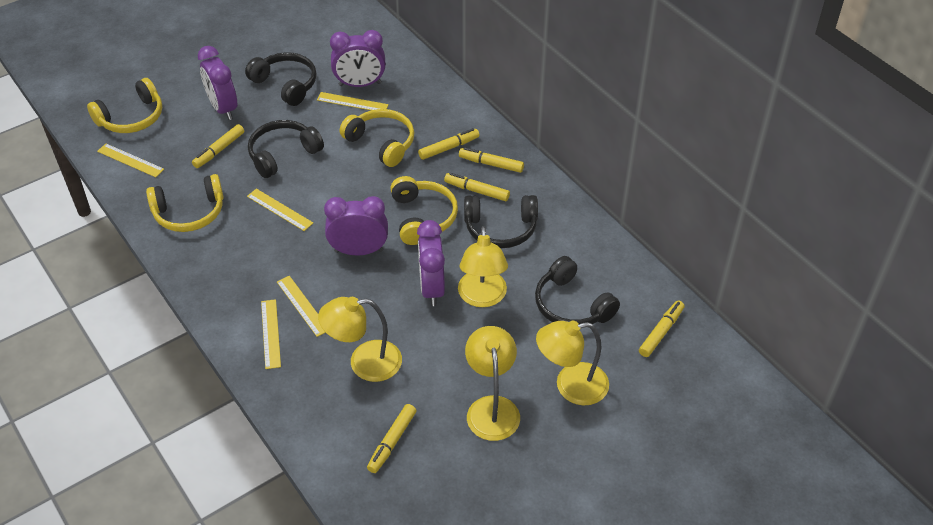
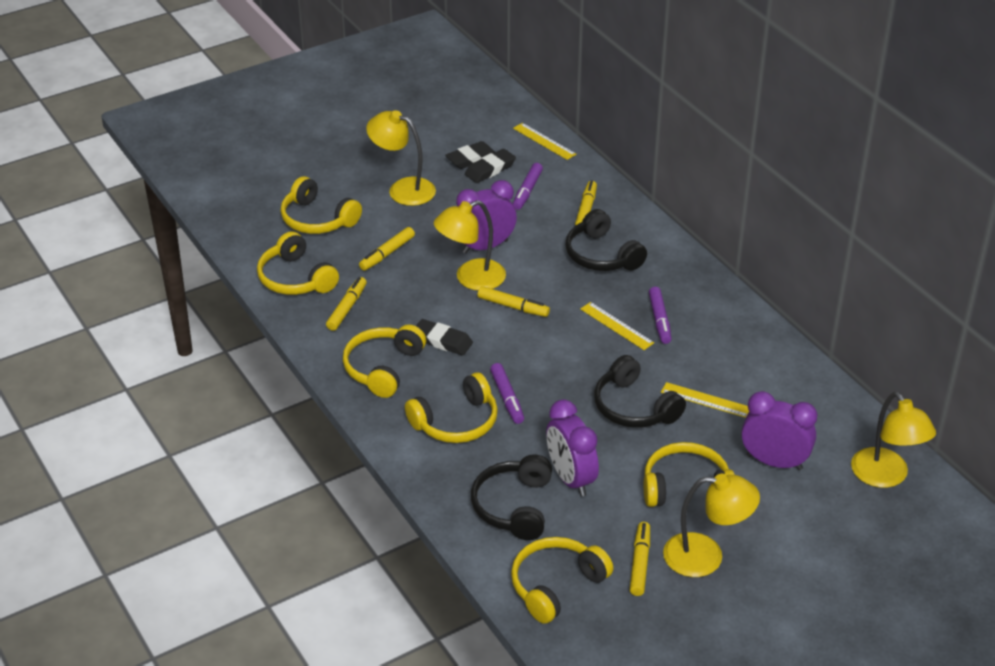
black eraser: 0 -> 3
black headphones: 4 -> 3
purple clock: 4 -> 3
purple marker: 0 -> 3
yellow headphones: 4 -> 6
yellow marker: 6 -> 5
yellow ruler: 5 -> 3

